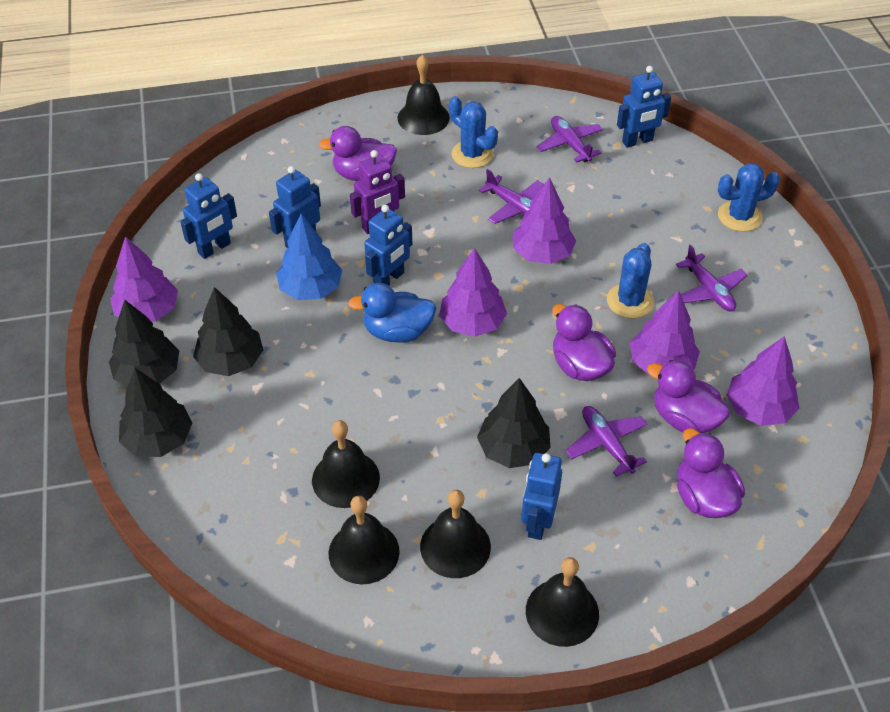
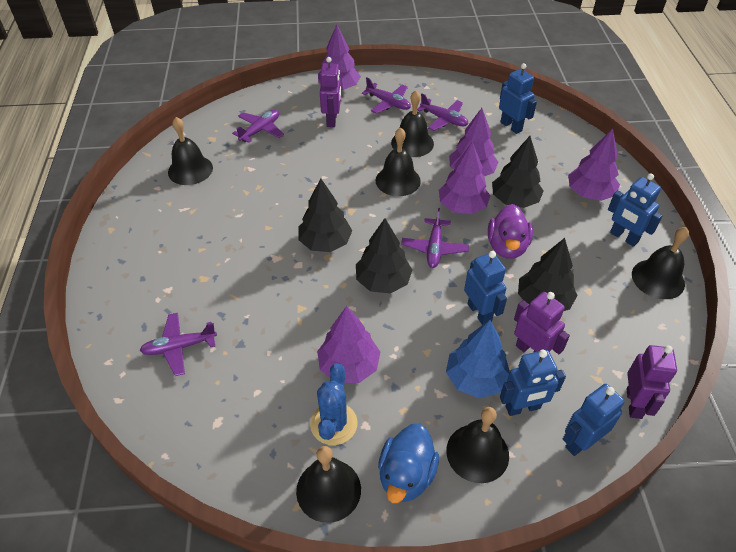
black bell: 5 -> 6
blue cactus: 3 -> 1
purple duck: 4 -> 1
purple plane: 4 -> 5
purple robot: 1 -> 3

